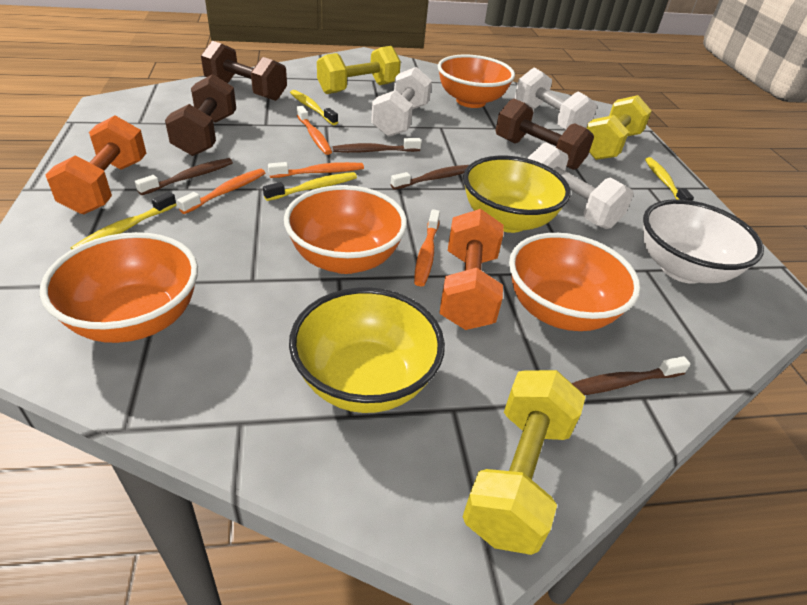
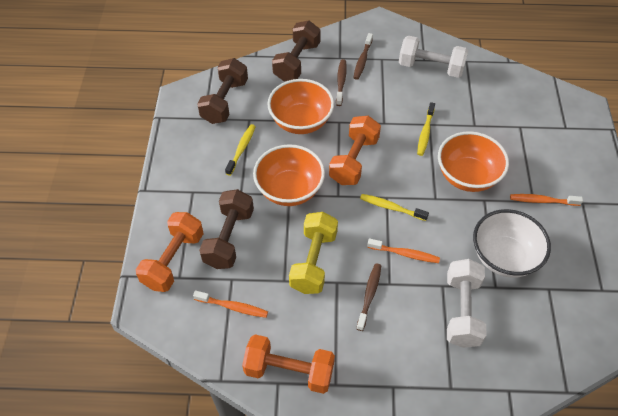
brown toothbrush: 4 -> 3
orange bowl: 4 -> 3
orange dumbbell: 2 -> 3
orange toothbrush: 4 -> 3
white dumbbell: 3 -> 2
yellow bowl: 2 -> 0
yellow dumbbell: 3 -> 1
yellow toothbrush: 4 -> 3

